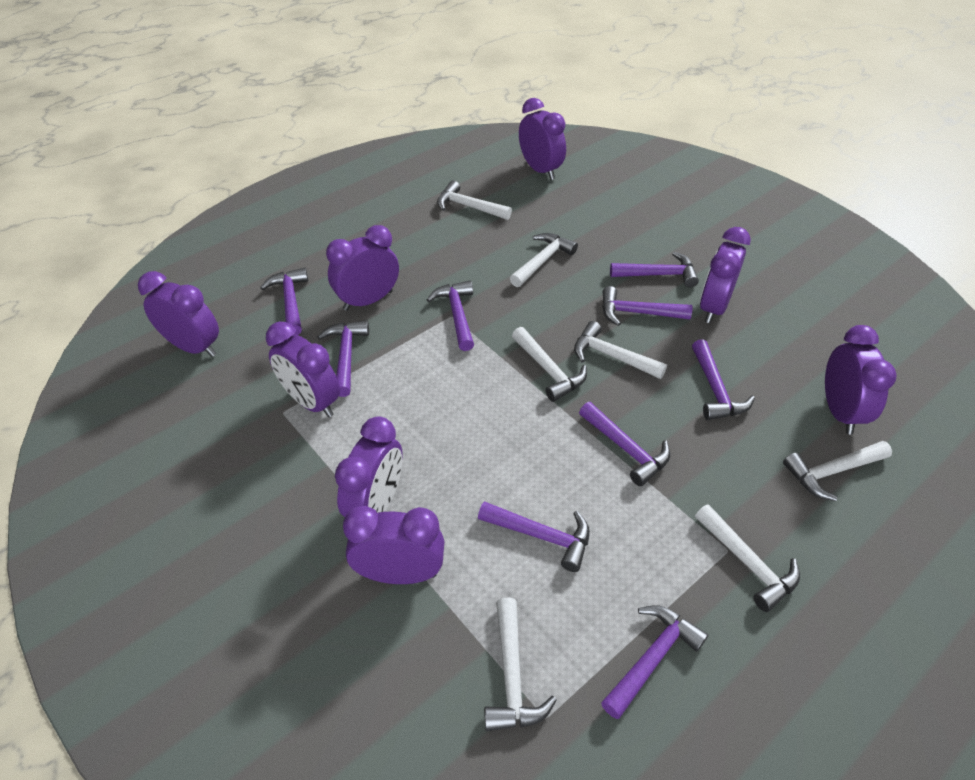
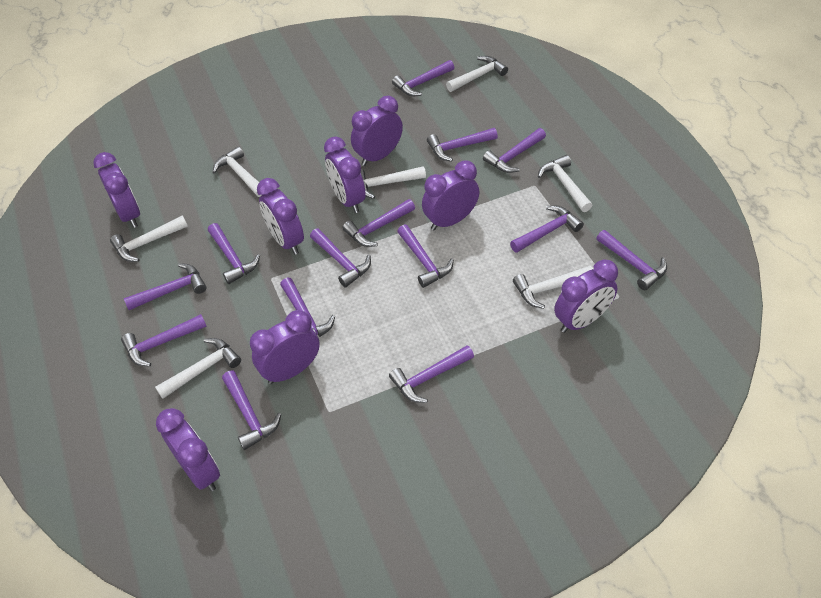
purple hammer: 9 -> 14

